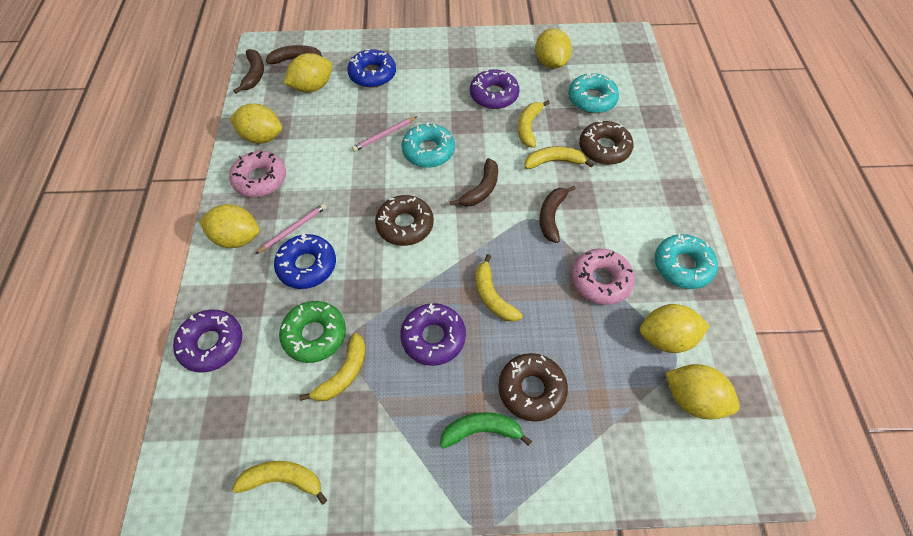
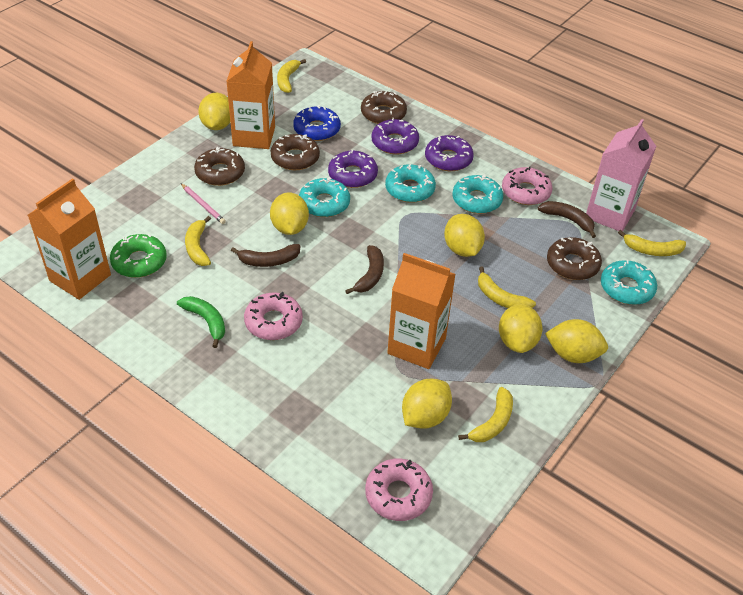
blue donut: 2 -> 1
brown banana: 4 -> 3
brown donut: 3 -> 4
orange carton: 0 -> 3
pink carton: 0 -> 1
pink donut: 2 -> 3
pink pencil: 2 -> 1
turquoise donut: 3 -> 4

